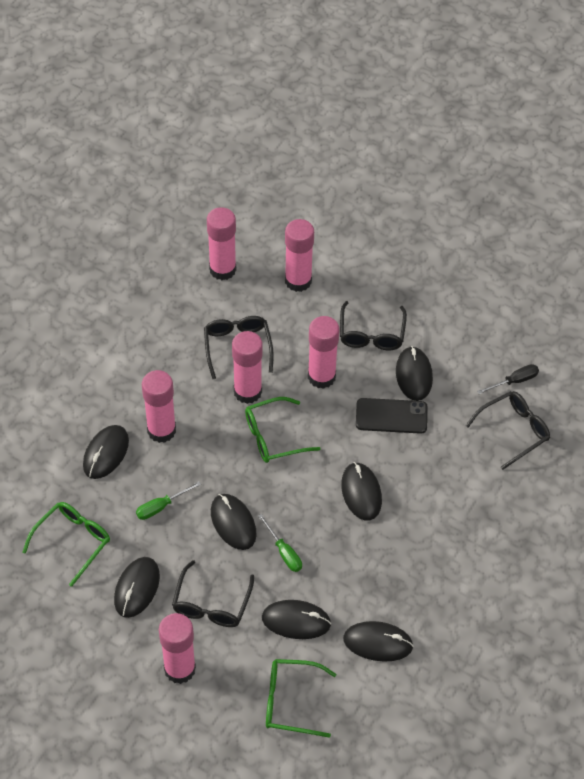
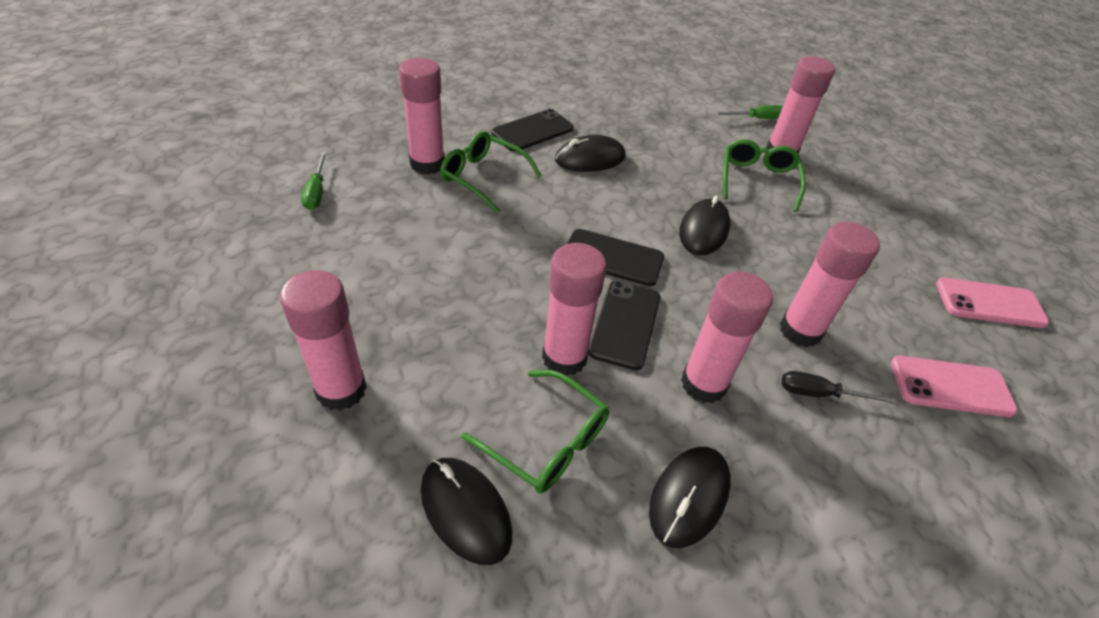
black glasses: 4 -> 0
black mouse: 7 -> 4
black phone: 1 -> 3
pink phone: 0 -> 2

